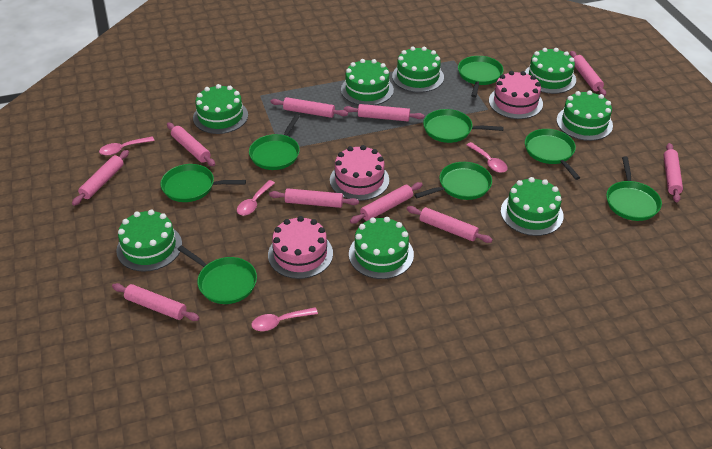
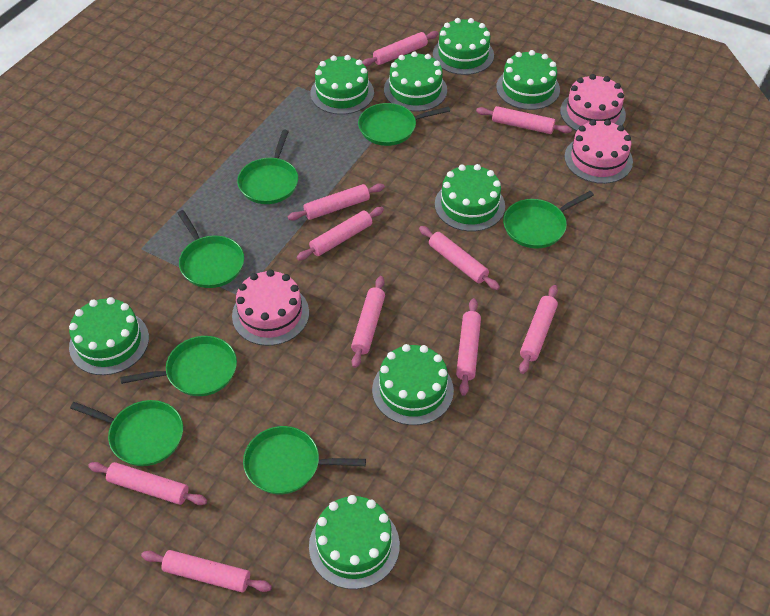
green pan: 8 -> 7
pink spoon: 4 -> 0

